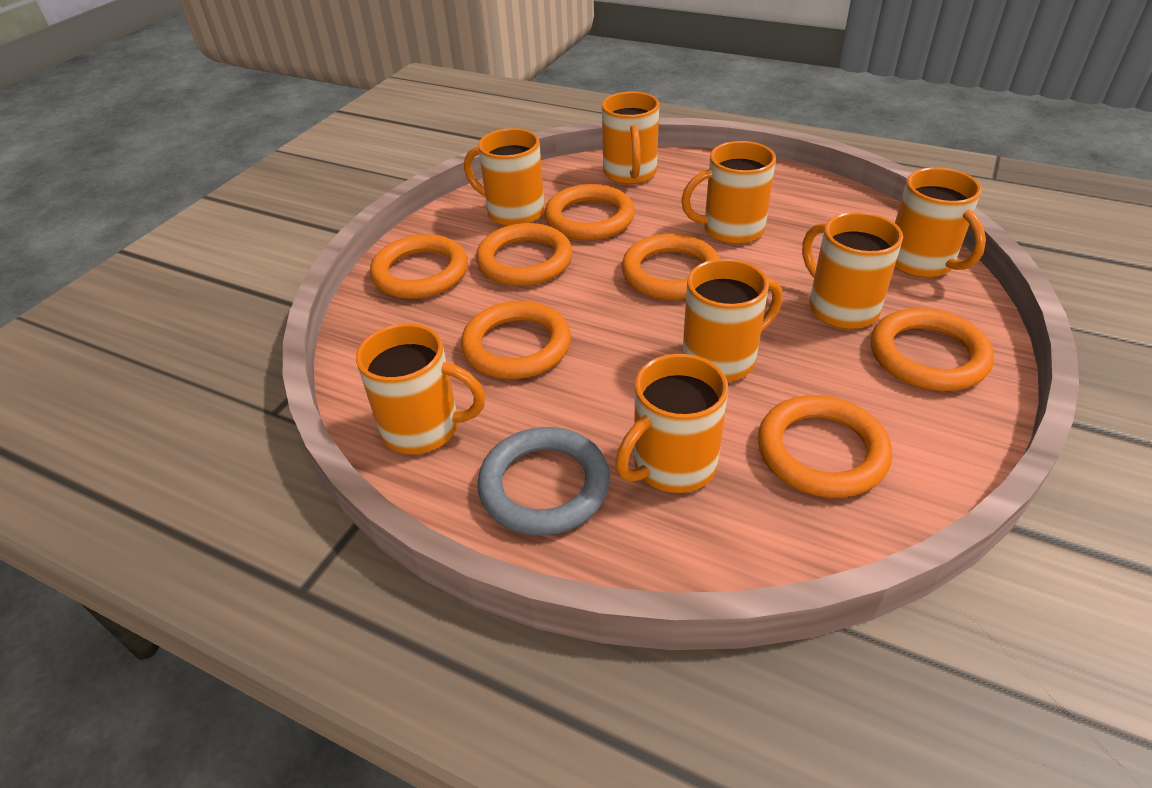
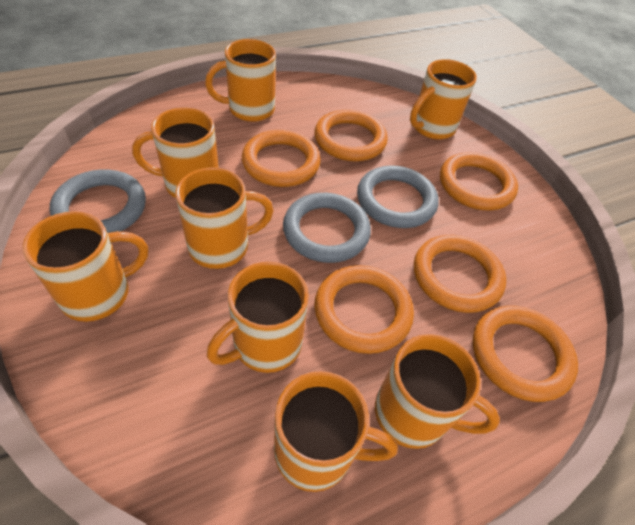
grey ring: 1 -> 3
orange ring: 7 -> 6

